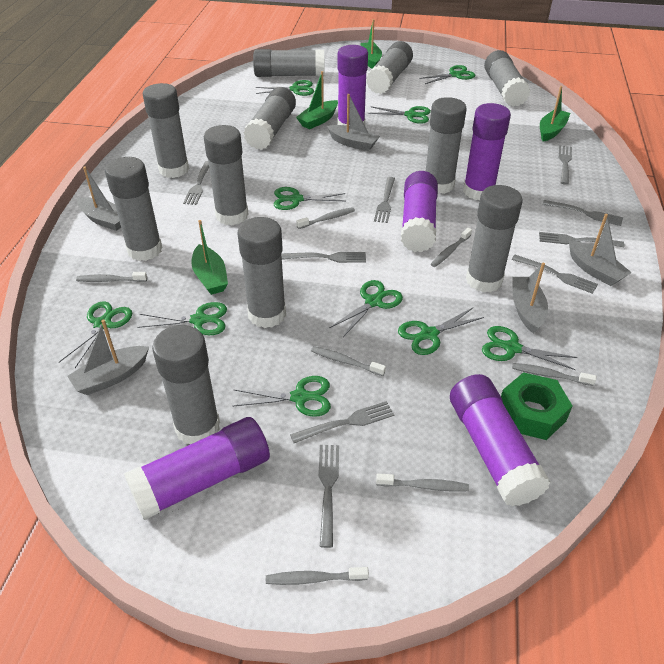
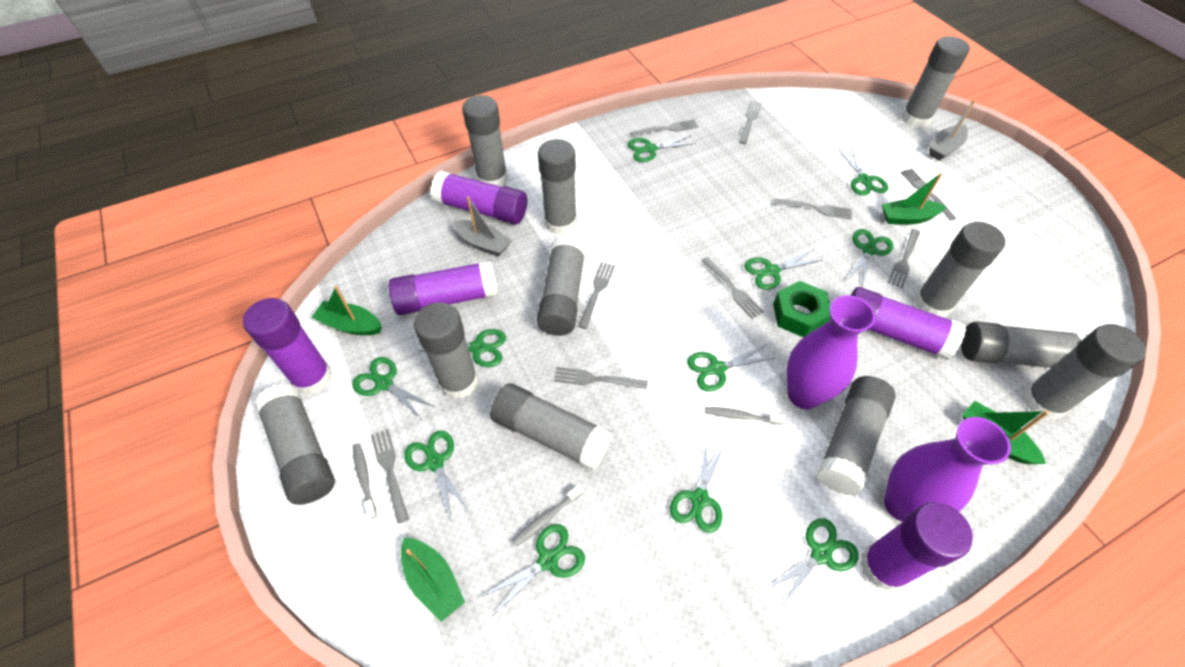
green scissors: 10 -> 11
grey boat: 5 -> 2
grey toothbrush: 7 -> 3
purple vase: 0 -> 2

